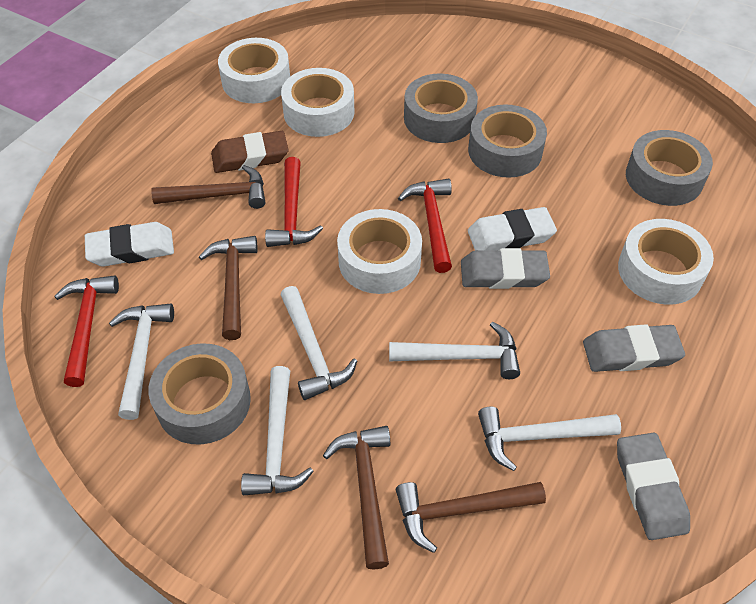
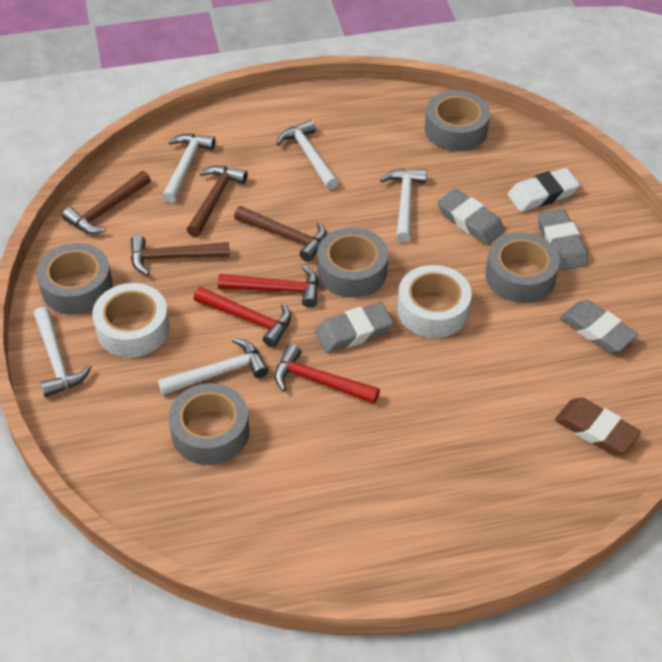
grey eraser: 3 -> 4
grey tape: 4 -> 5
white eraser: 2 -> 1
white tape: 4 -> 2

